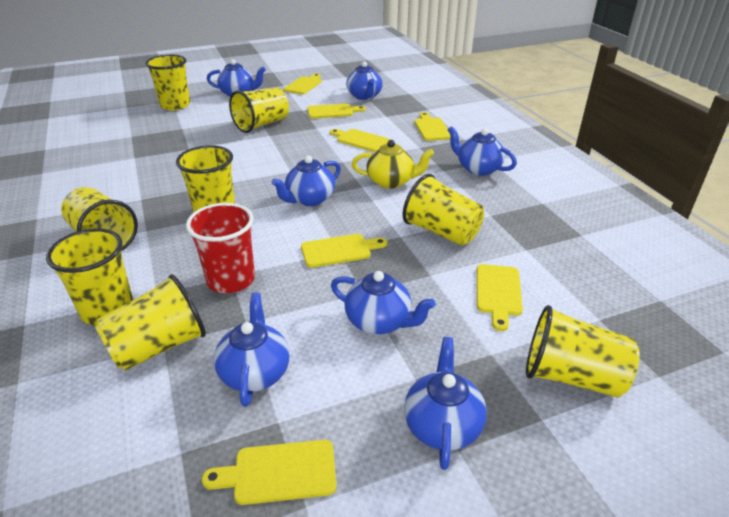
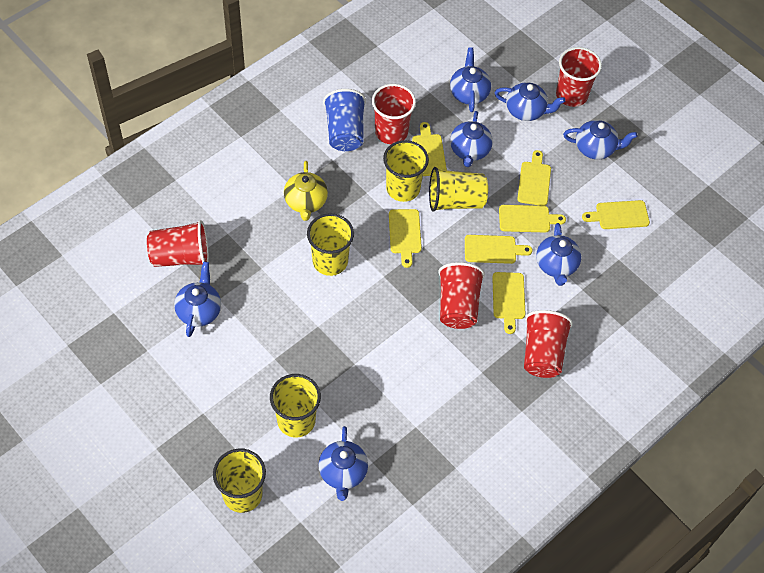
blue cup: 0 -> 1
red cup: 1 -> 5
yellow cup: 8 -> 5

